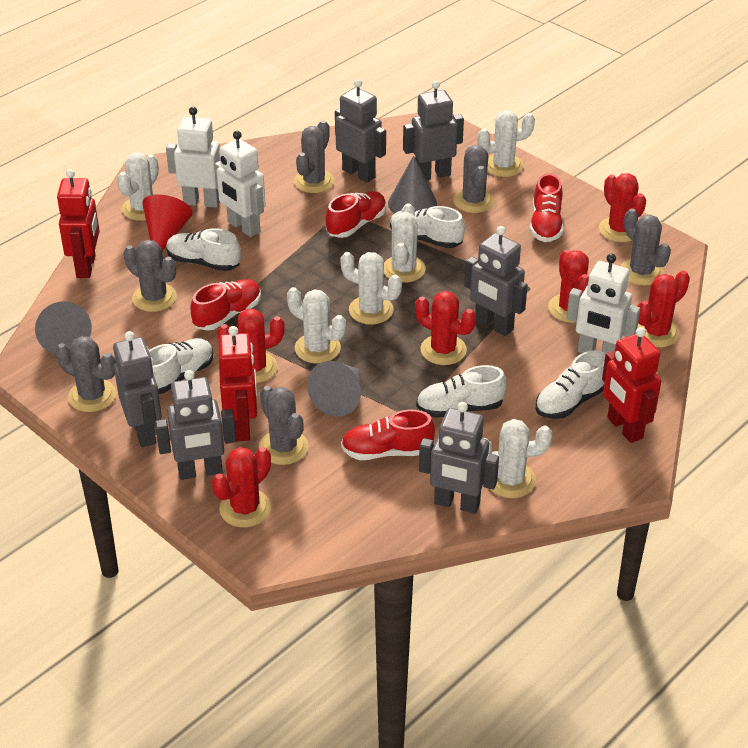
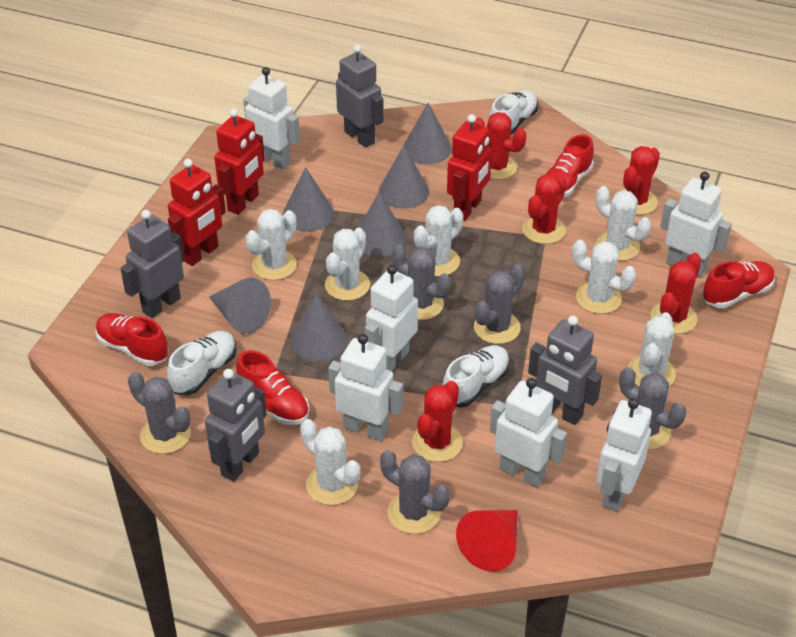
grey cactus: 6 -> 5
grey cone: 3 -> 6
grey robot: 6 -> 4
red cactus: 6 -> 5
white cactus: 6 -> 7
white robot: 3 -> 6
white shoe: 5 -> 3

